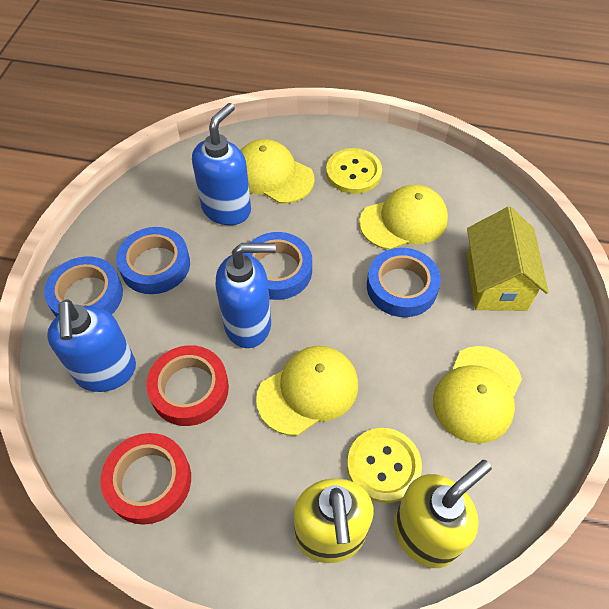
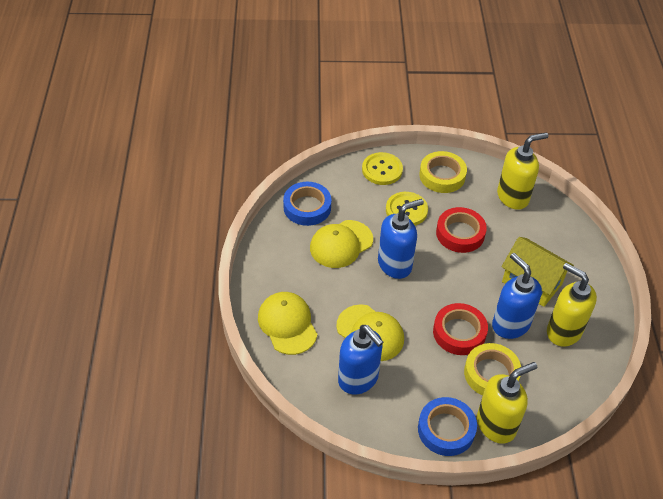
blue tape: 4 -> 2
yellow cap: 4 -> 3
yellow soap dispenser: 2 -> 3
yellow tape: 0 -> 2

